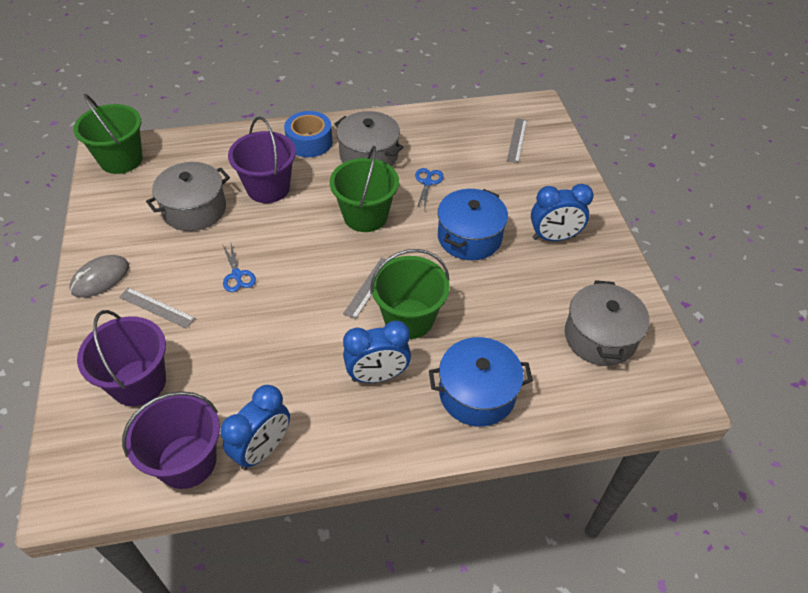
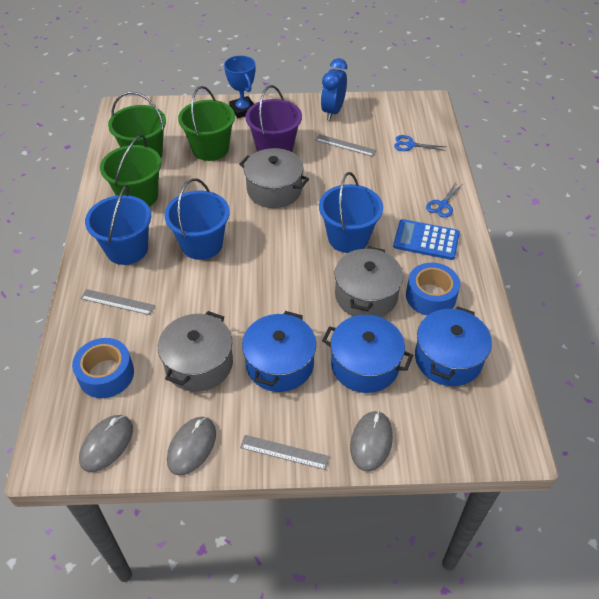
blue bucket: 0 -> 3
blue calculator: 0 -> 1
blue clock: 3 -> 1
blue pot: 2 -> 3
blue tape: 1 -> 2
blue trophy: 0 -> 1
grey mouse: 1 -> 3
purple bucket: 3 -> 1

